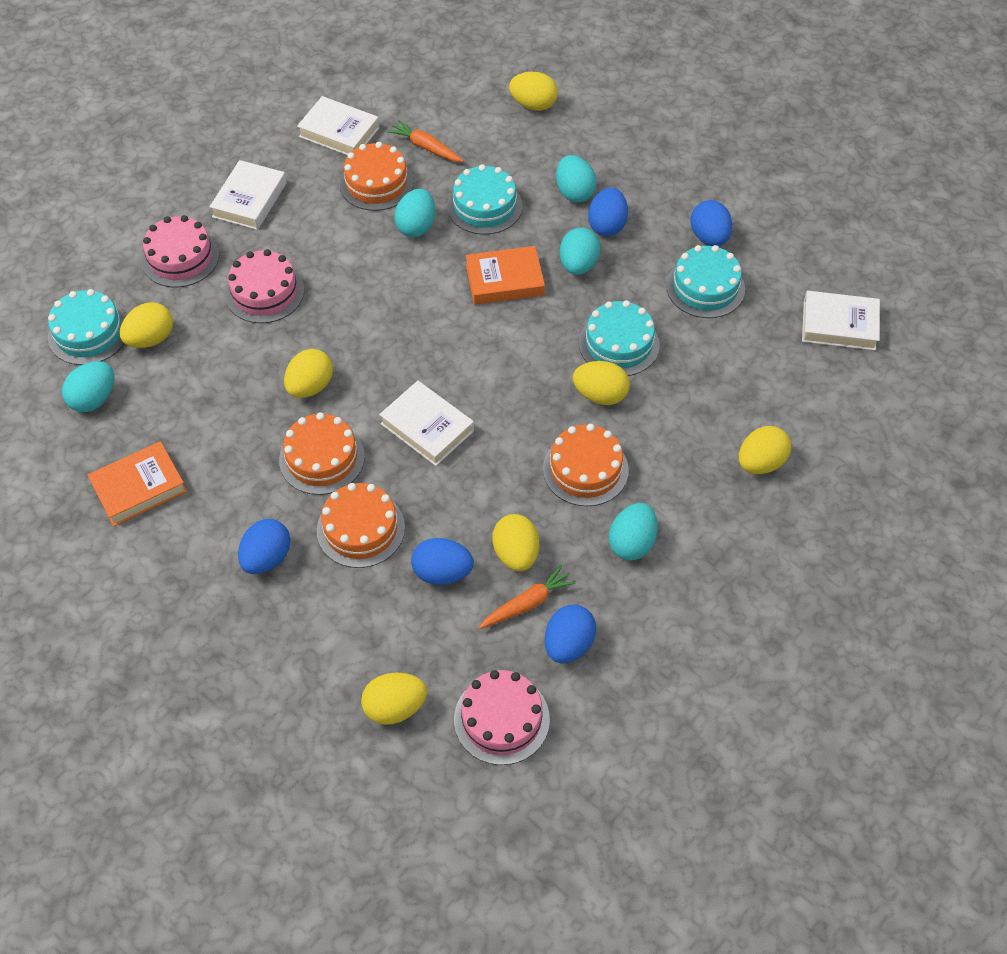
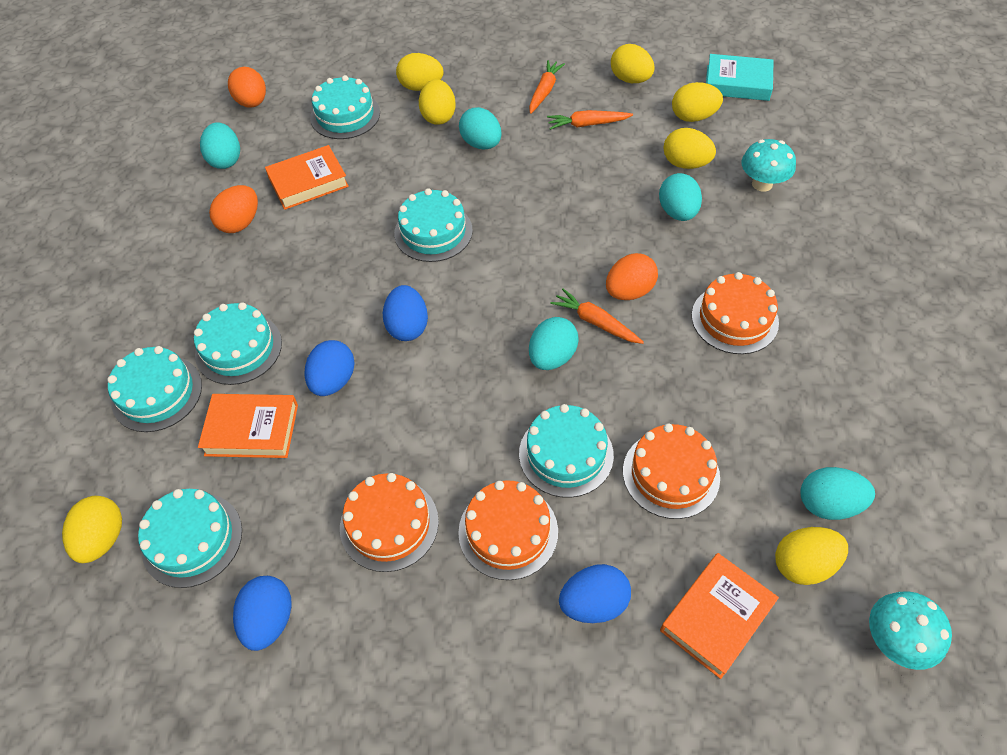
blue egg: 5 -> 4
orange book: 2 -> 3
orange carrot: 2 -> 3
orange egg: 0 -> 3
pink cake: 3 -> 0
turquoise book: 0 -> 1
turquoise cake: 4 -> 6
turquoise mushroom: 0 -> 2
white book: 4 -> 0

